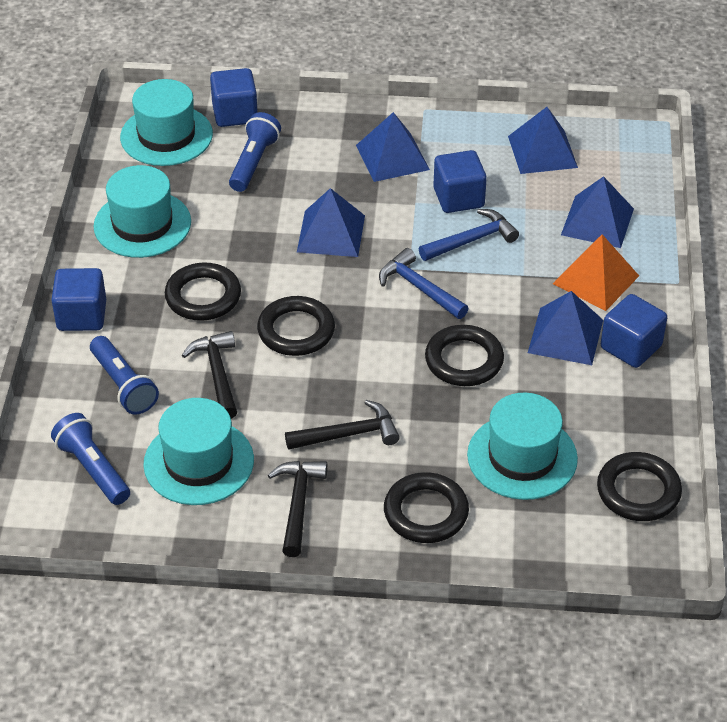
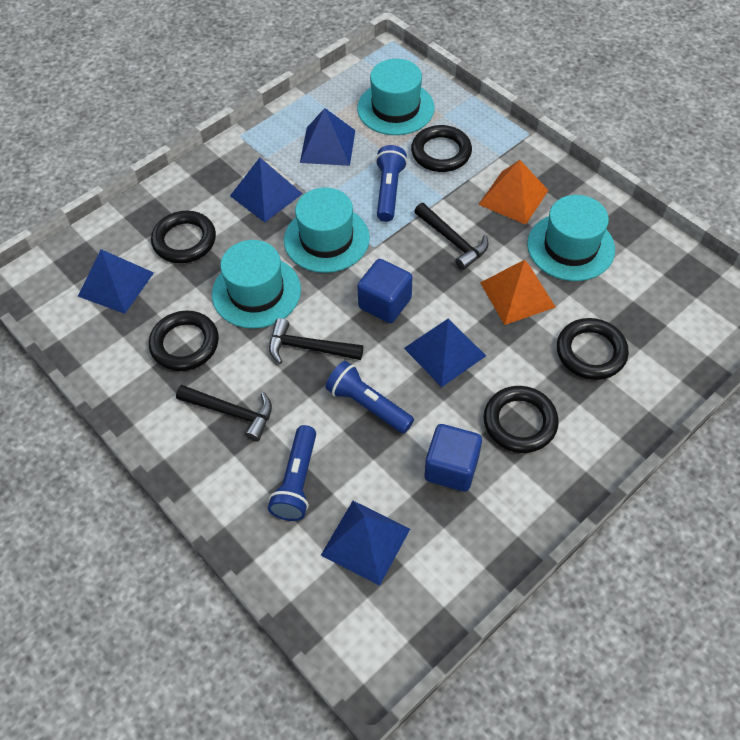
blue cube: 4 -> 2
blue hammer: 2 -> 0
orange pyramid: 1 -> 2

